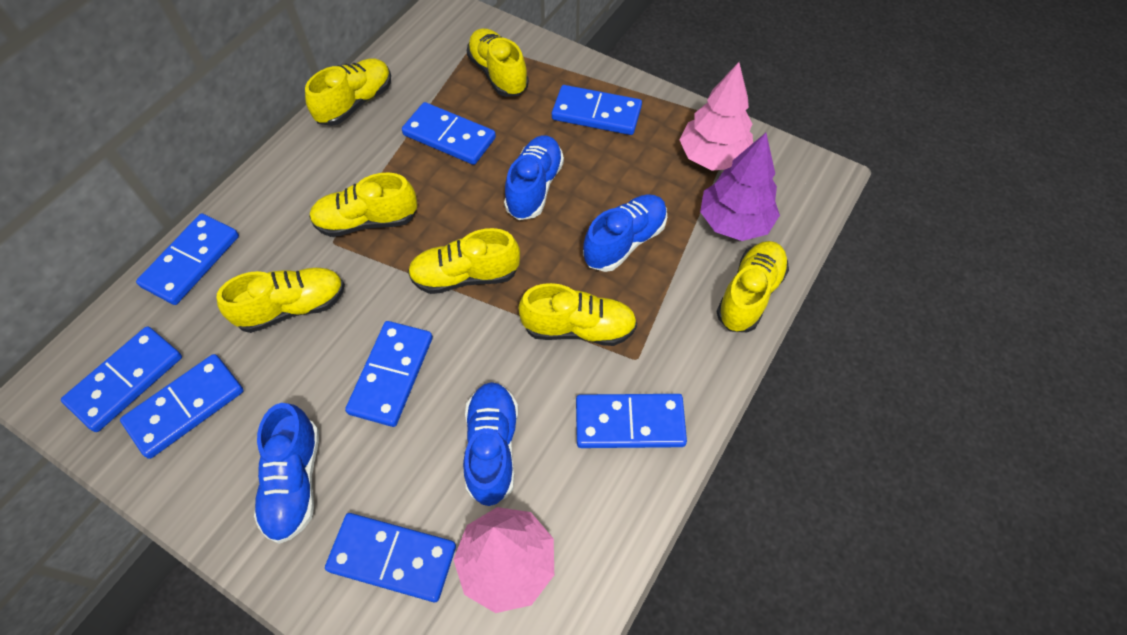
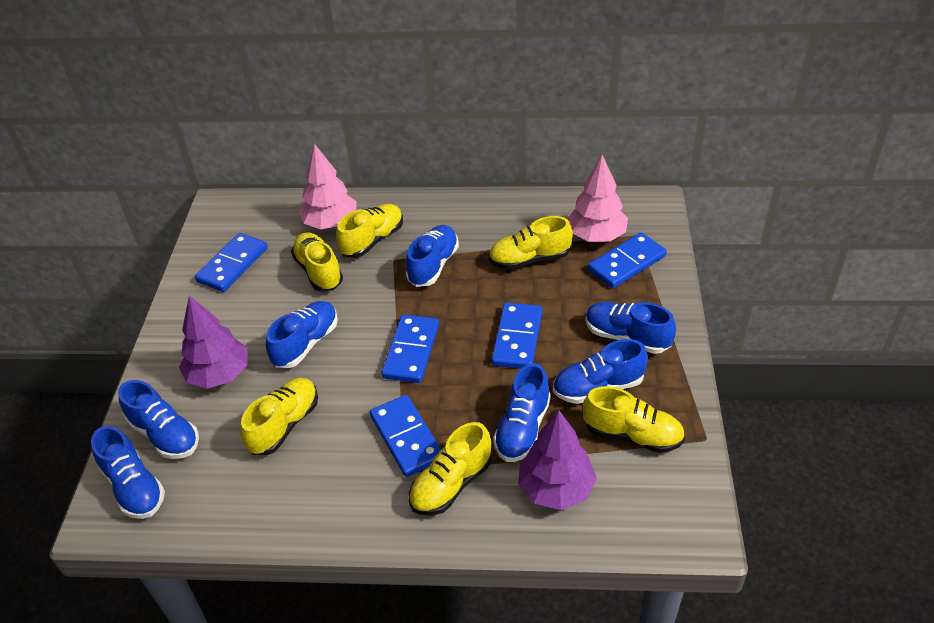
blue domino: 8 -> 5
blue shoe: 4 -> 7
purple tree: 1 -> 2
yellow shoe: 7 -> 6

